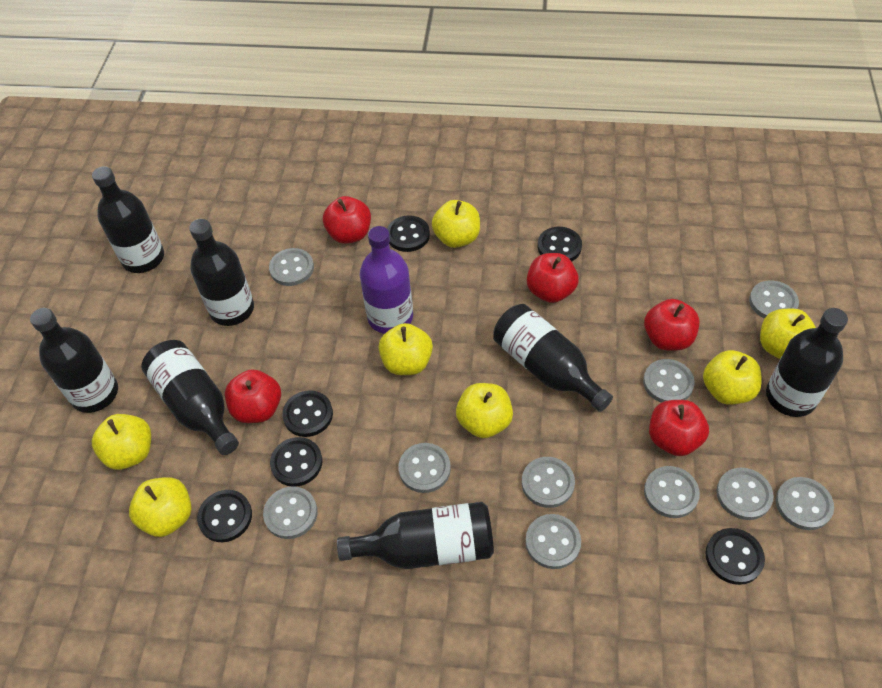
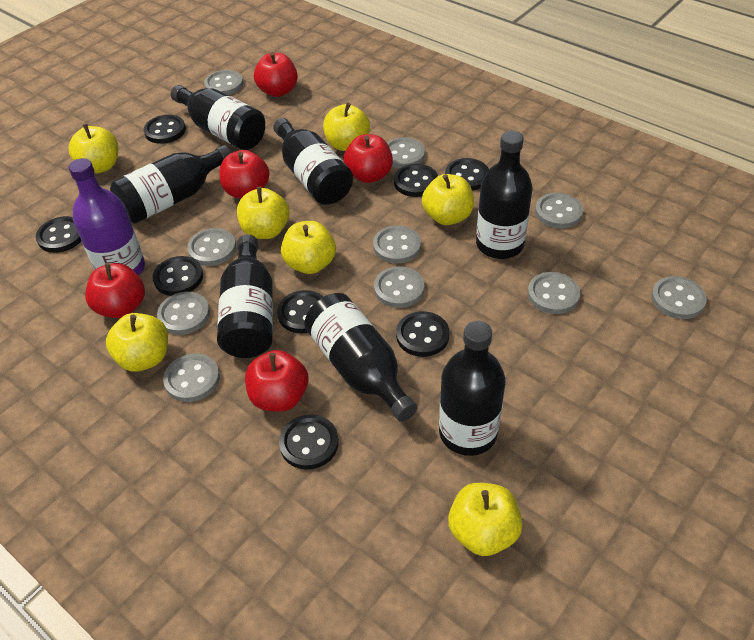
black button: 6 -> 8

